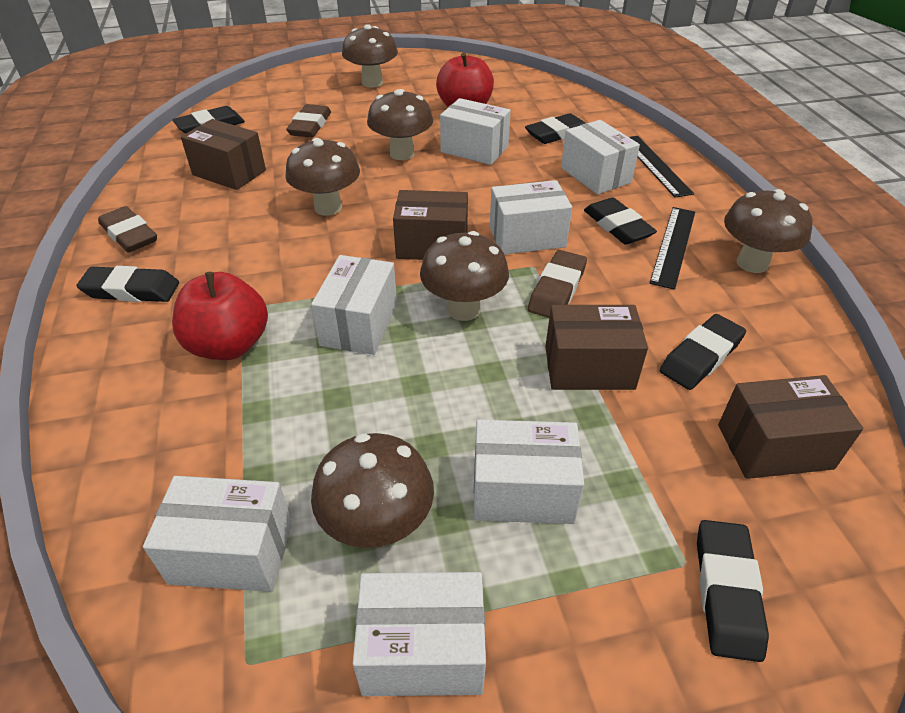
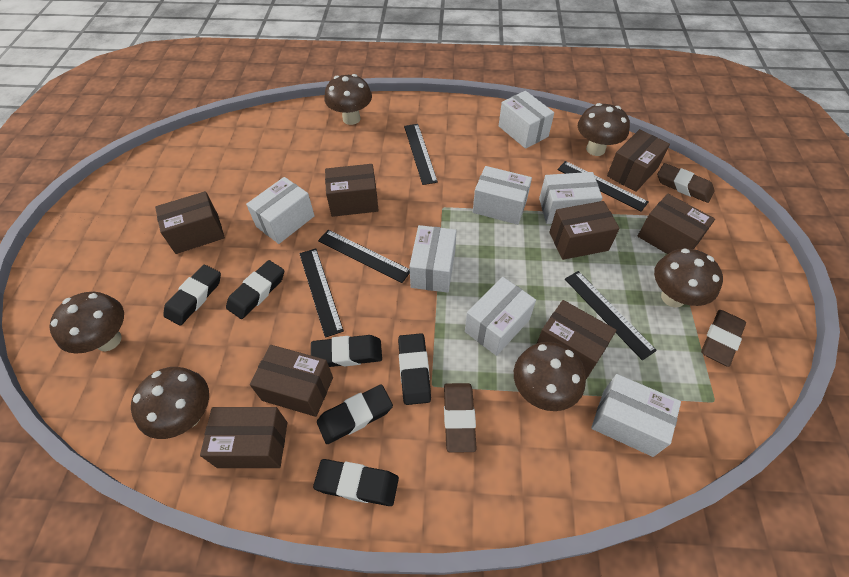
black ruler: 2 -> 5
brown box: 4 -> 8
red apple: 2 -> 0

